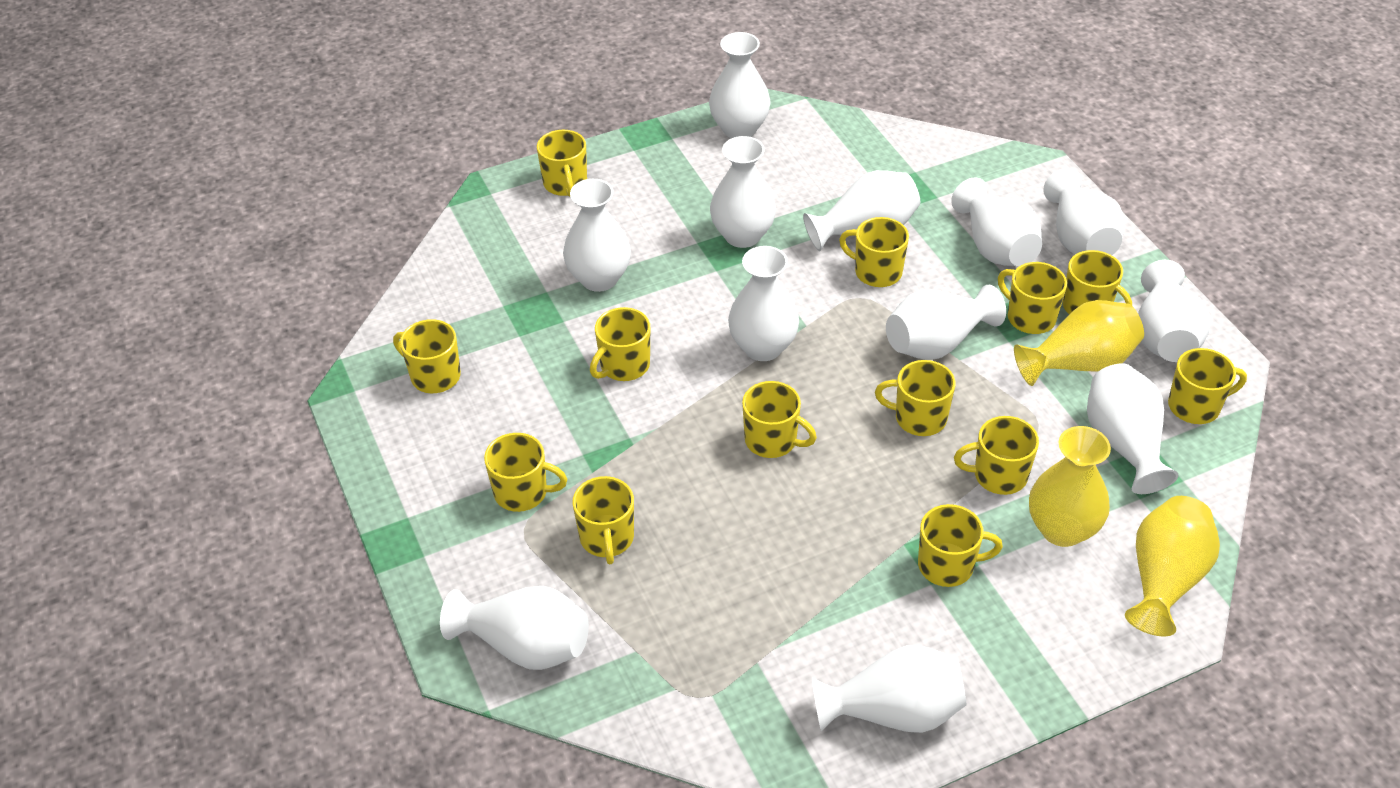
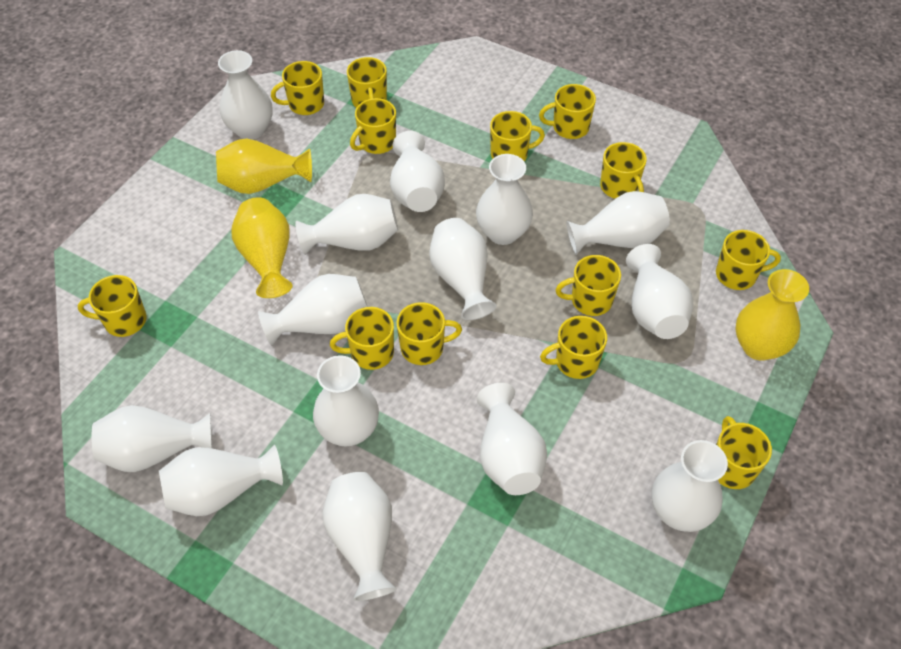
white vase: 12 -> 14

